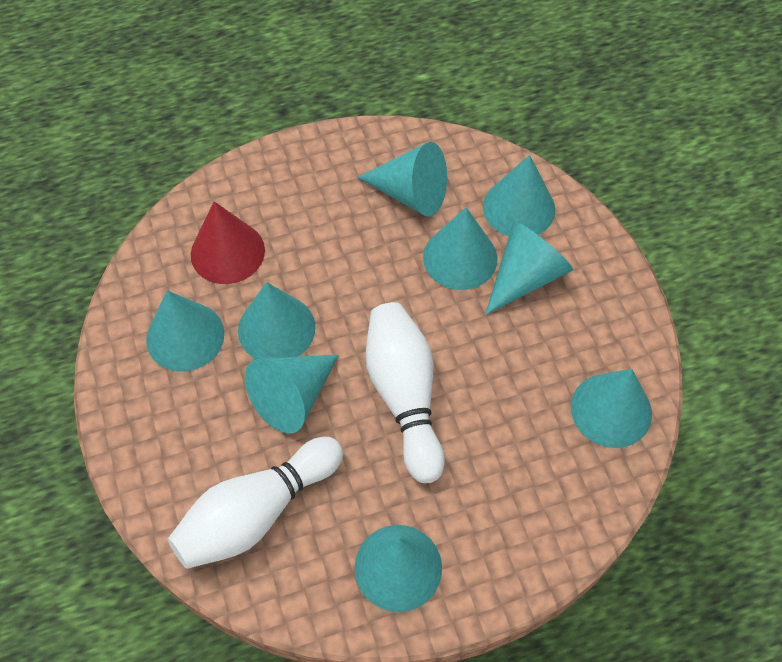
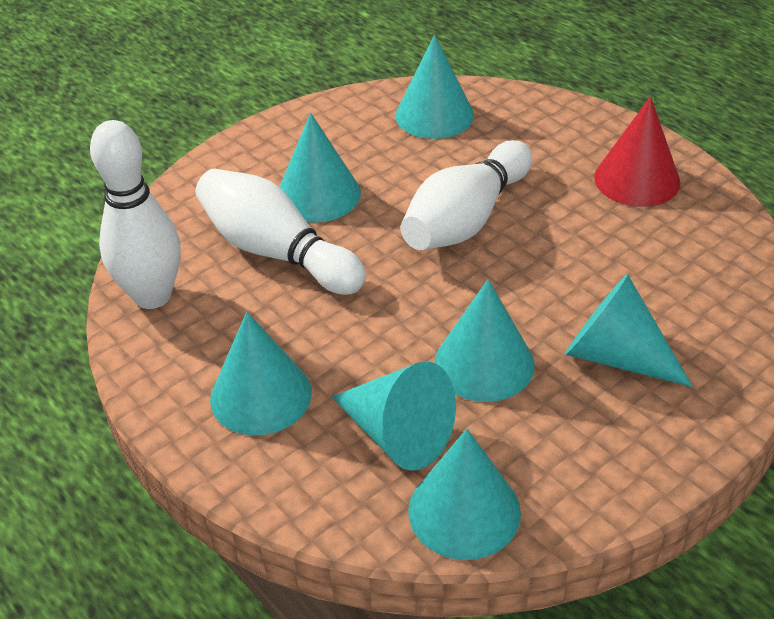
turquoise cone: 9 -> 7
white bowling pin: 2 -> 3

